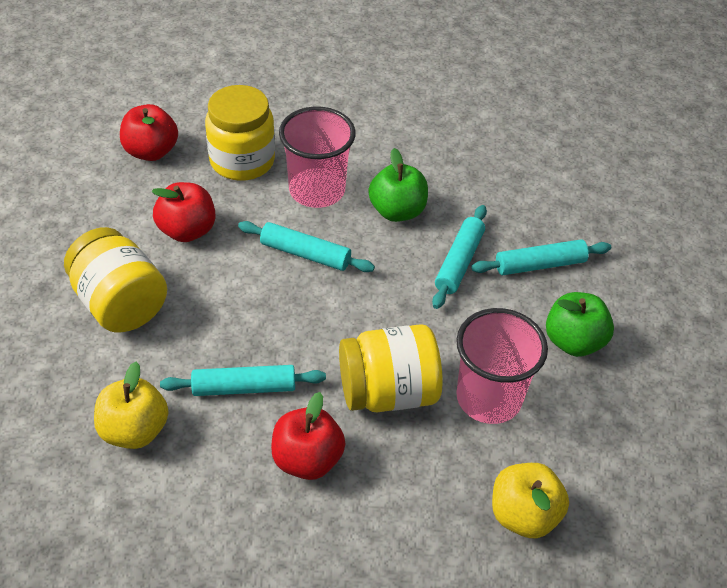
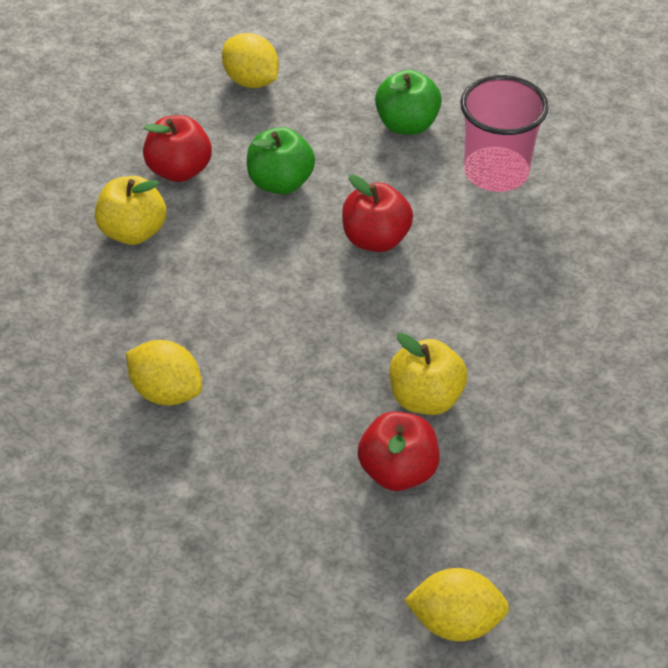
pink cup: 2 -> 1
turquoise rolling pin: 4 -> 0
yellow jar: 3 -> 0
yellow lemon: 0 -> 3

